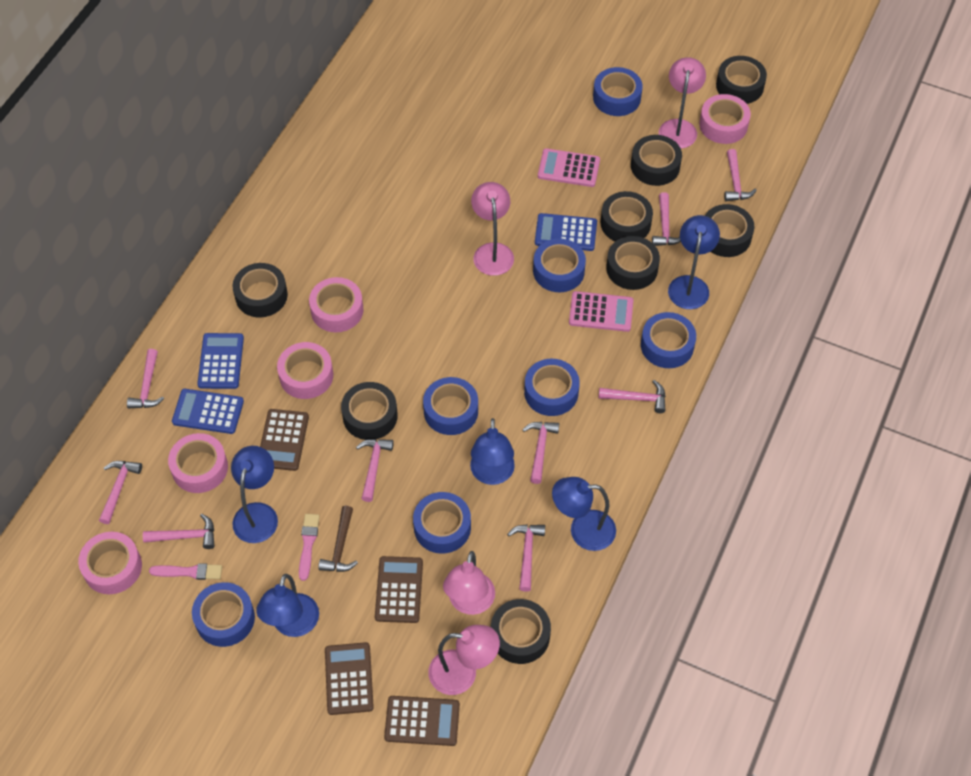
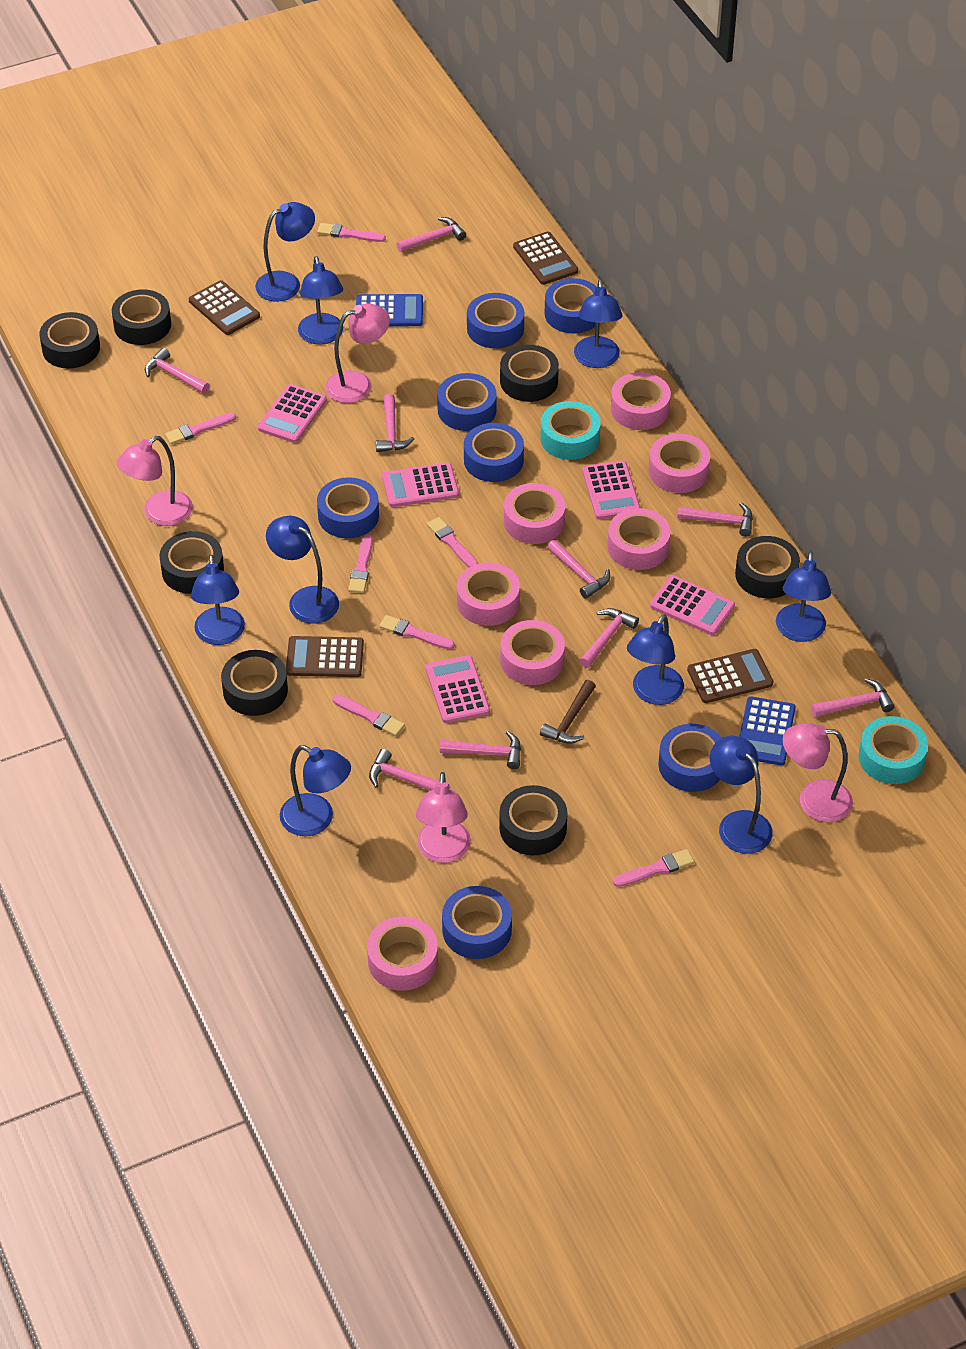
black tape: 8 -> 7
blue calculator: 3 -> 2
blue lamp: 5 -> 9
pink brush: 2 -> 7
pink calculator: 2 -> 5
pink tape: 5 -> 7
turquoise tape: 0 -> 2

